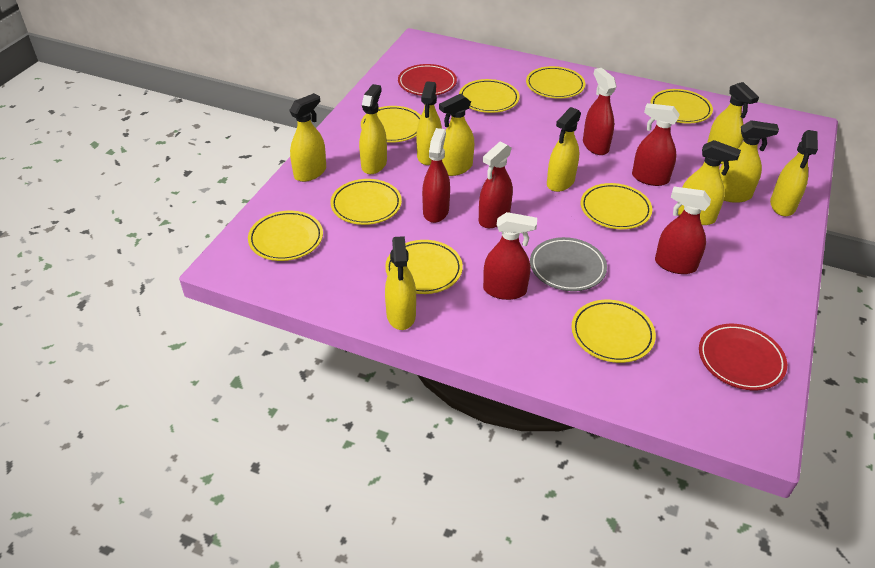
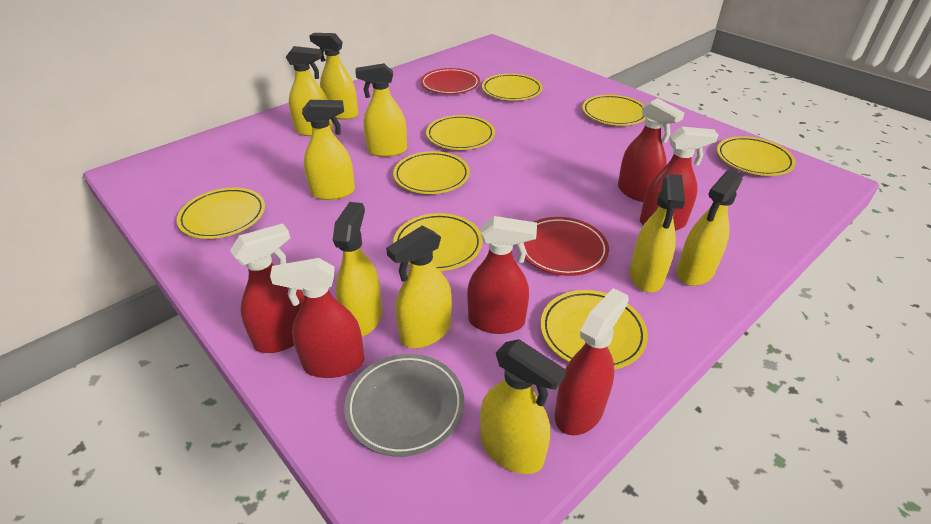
yellow plate: 9 -> 8
yellow spray bottle: 10 -> 9

